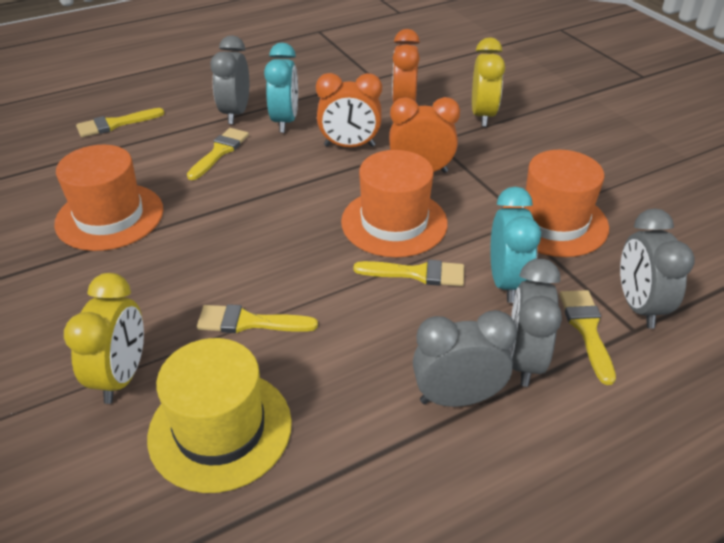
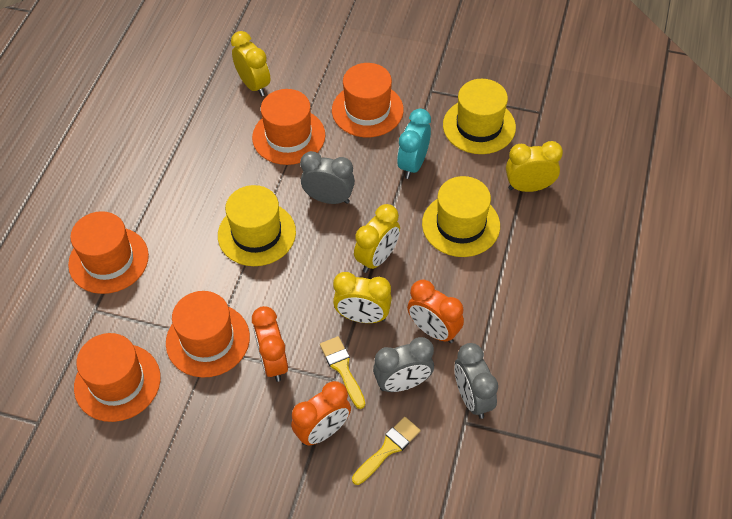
grey clock: 4 -> 3
orange hat: 3 -> 5
turquoise clock: 2 -> 1
yellow brush: 5 -> 2
yellow clock: 2 -> 4
yellow hat: 1 -> 3

